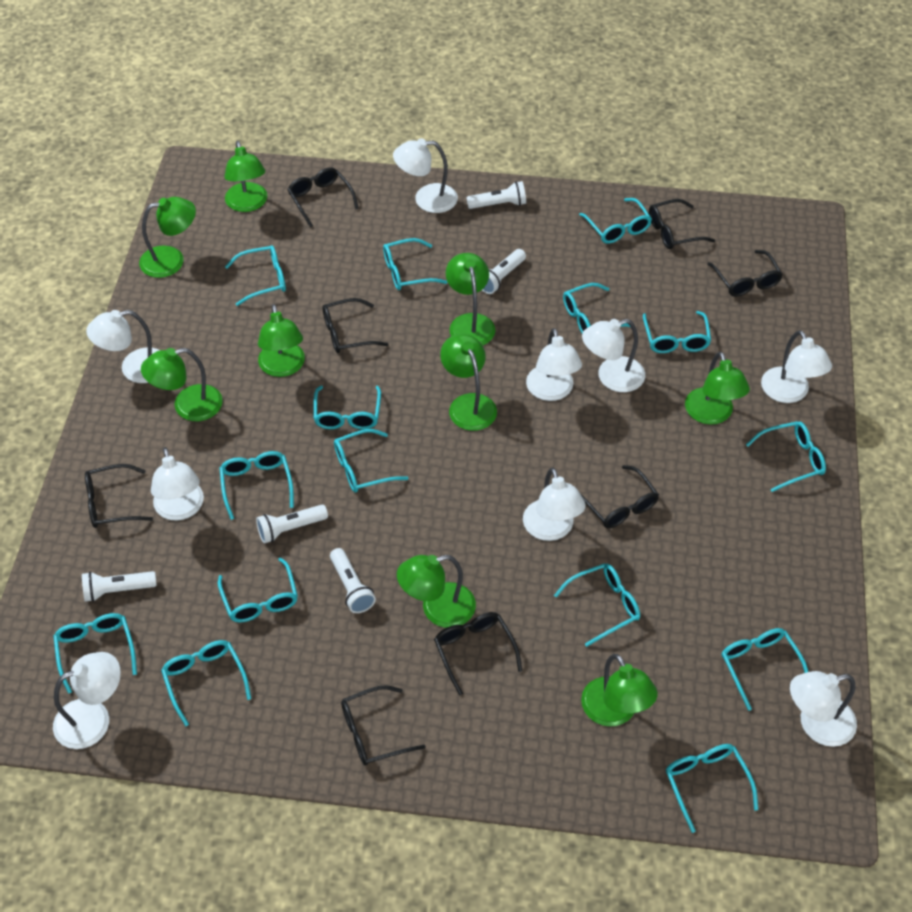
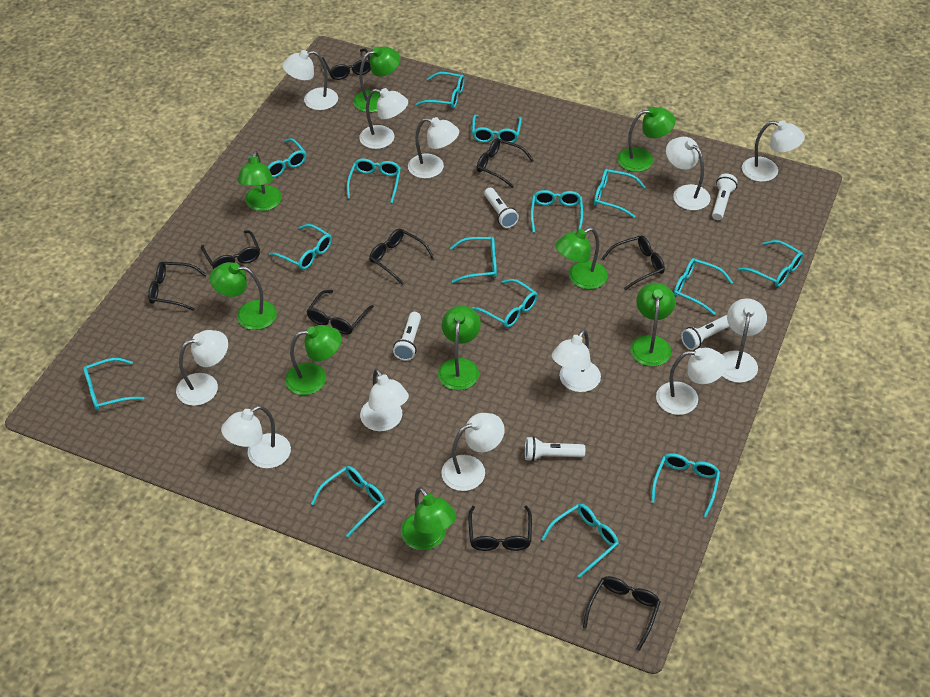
black glasses: 8 -> 9
white lamp: 9 -> 12

